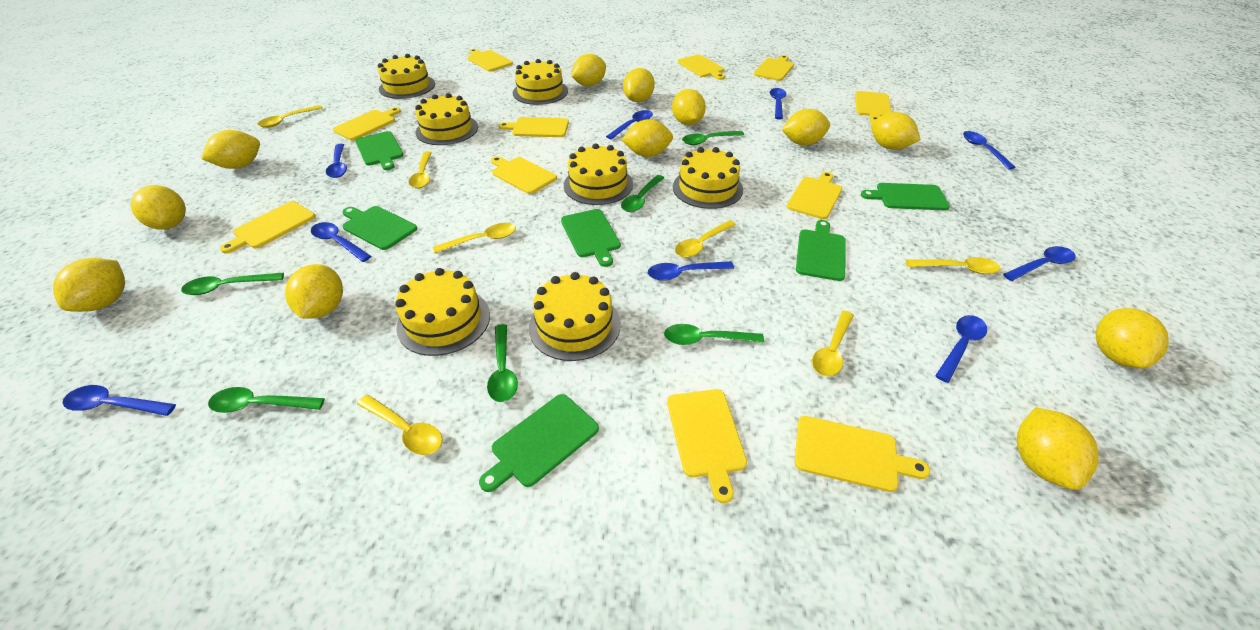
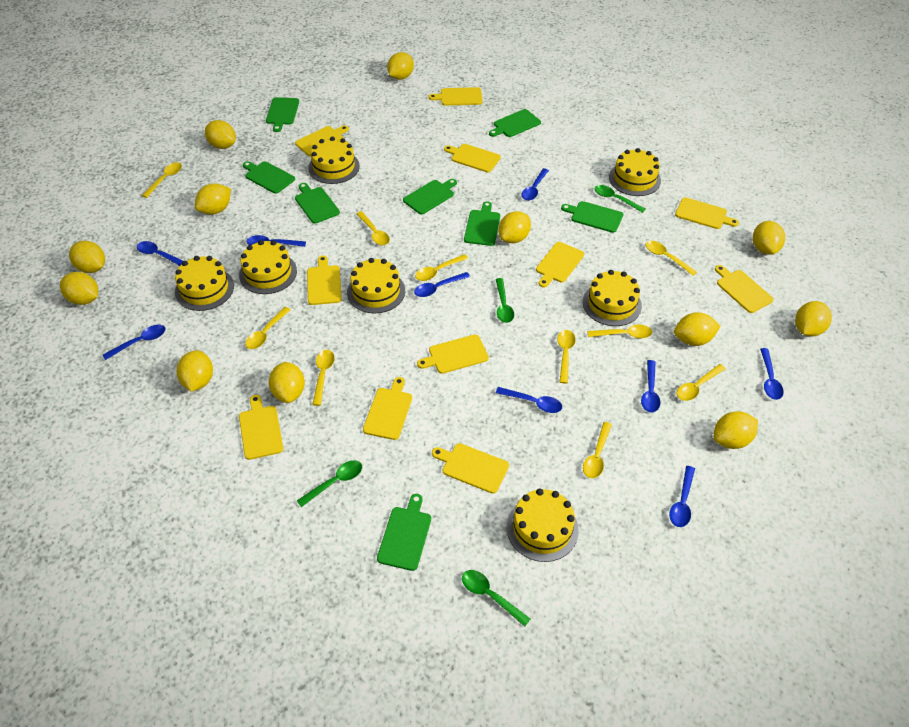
green cutting board: 6 -> 8
green spoon: 6 -> 4
yellow spoon: 7 -> 10

